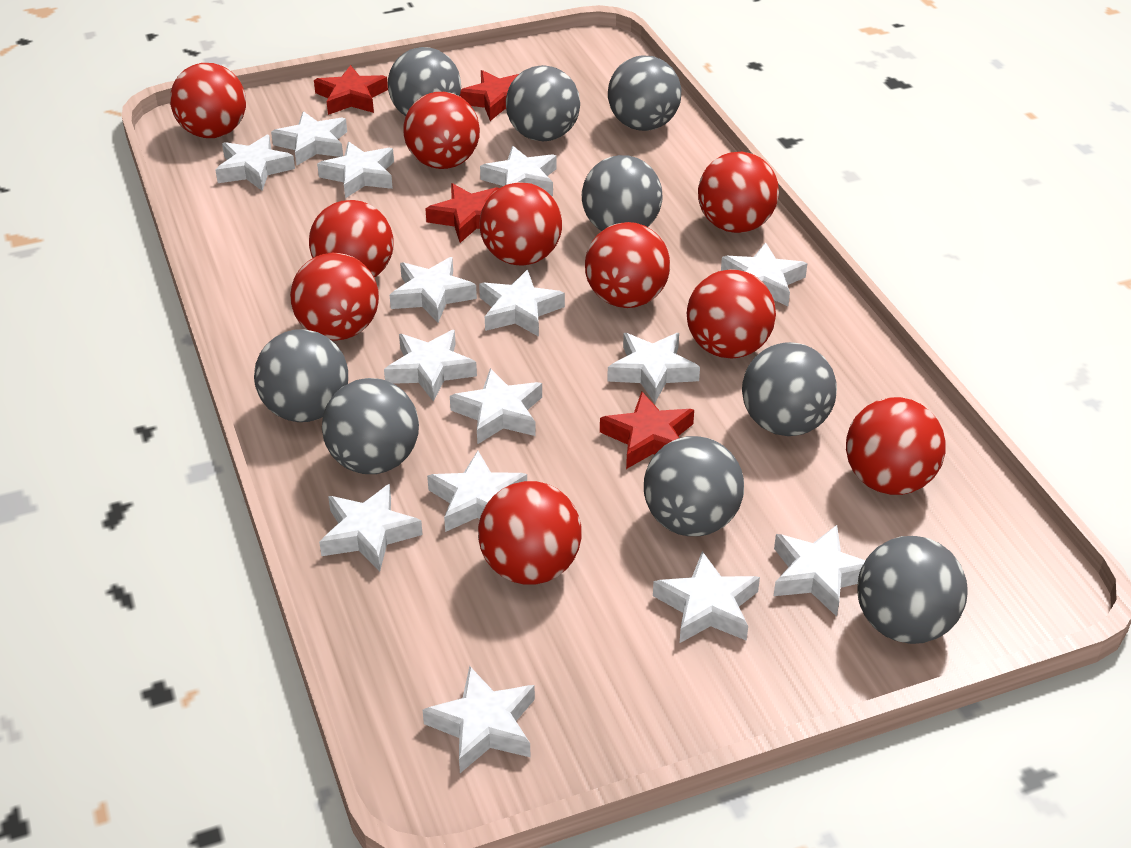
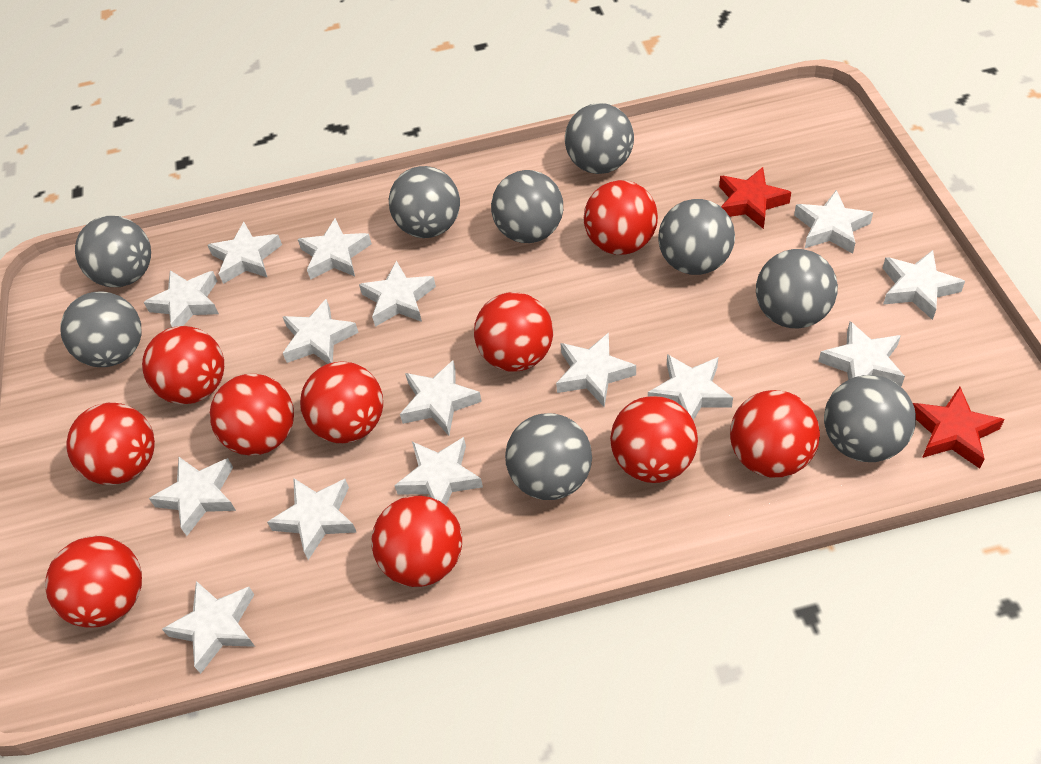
red star: 4 -> 2

